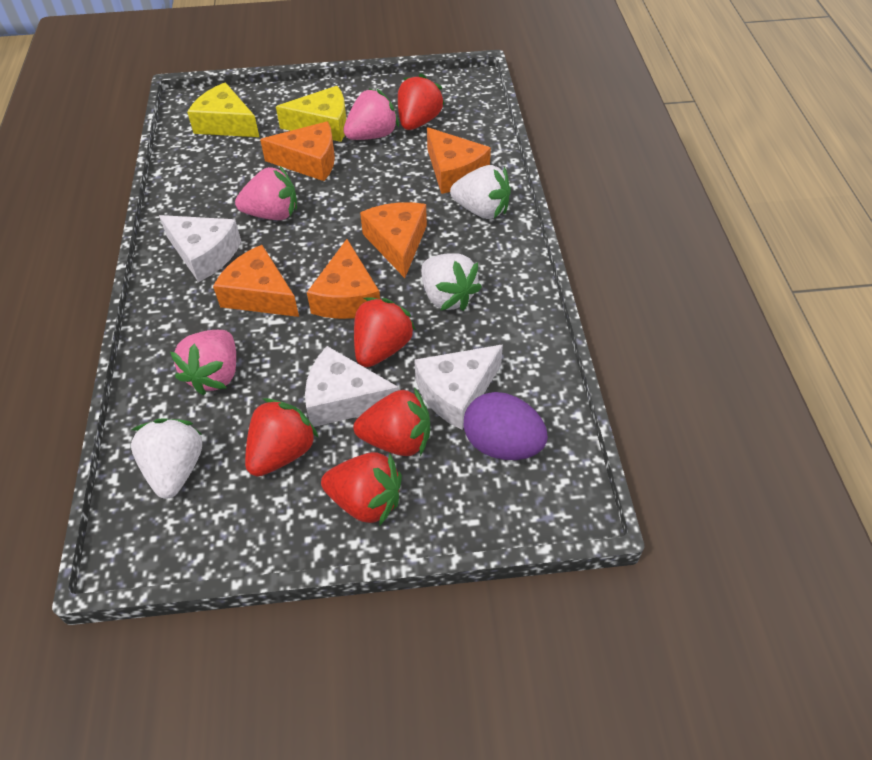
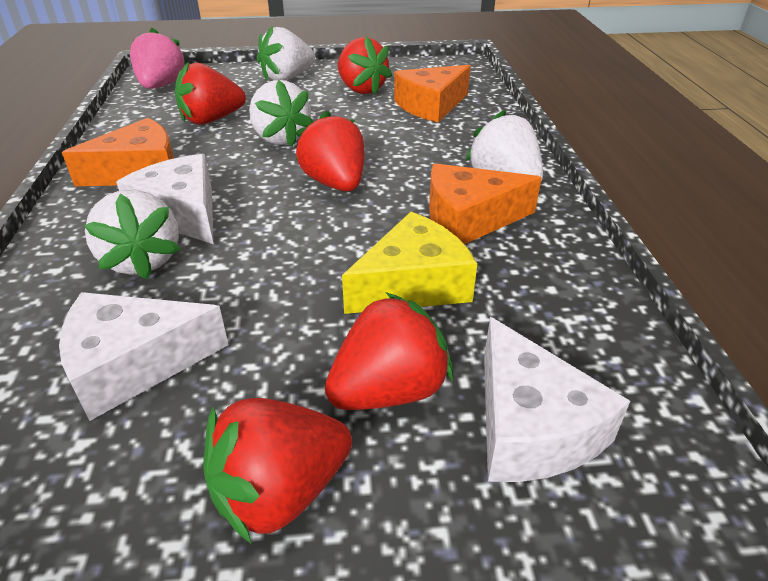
orange cheese: 5 -> 3
pink strawberry: 3 -> 1
purple egg: 1 -> 0
white strawberry: 3 -> 4
yellow cheese: 2 -> 1

